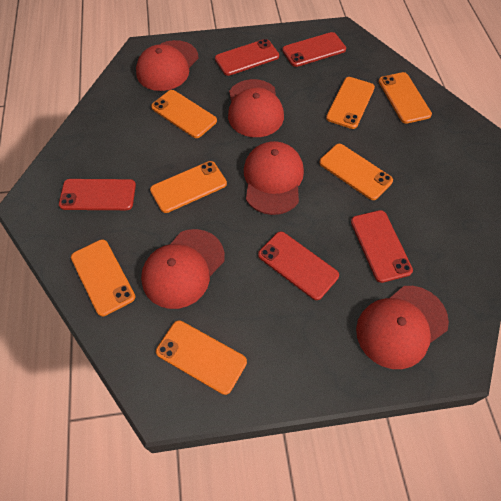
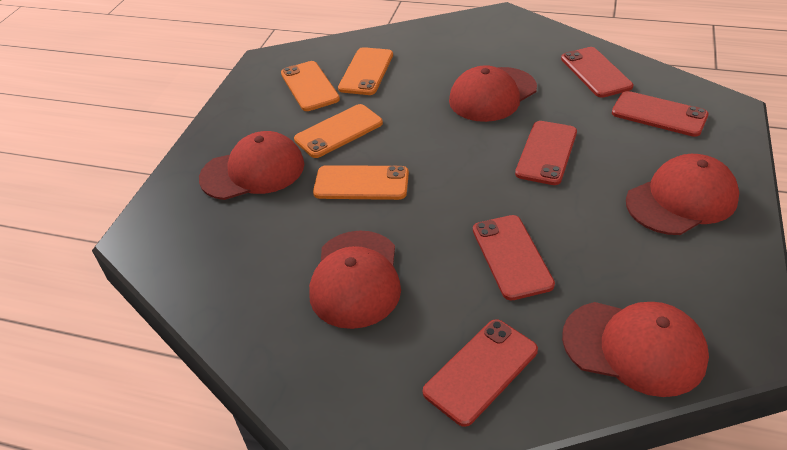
orange phone: 7 -> 4

